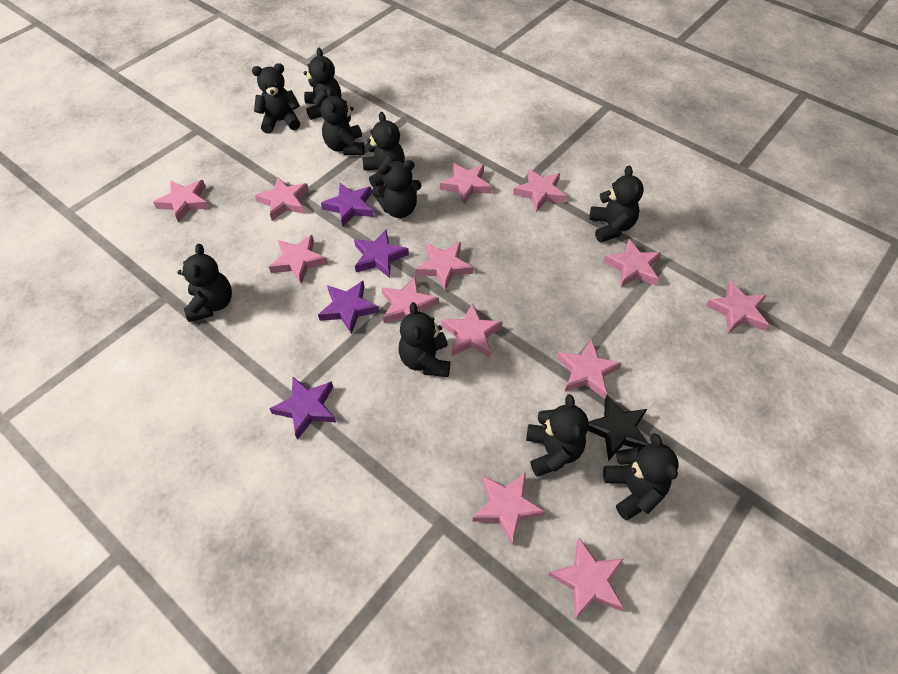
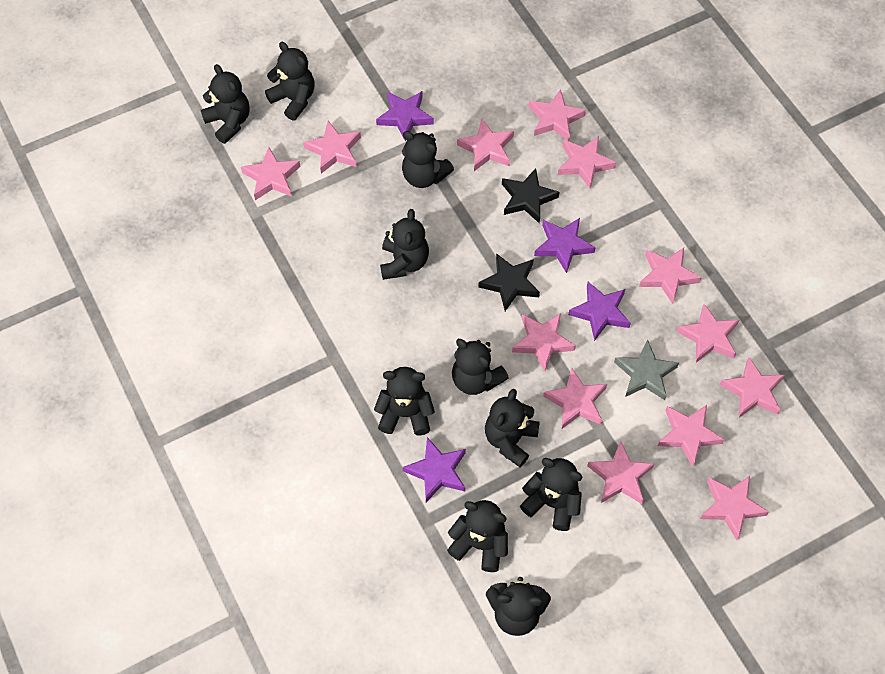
black star: 1 -> 2
grey star: 0 -> 1

